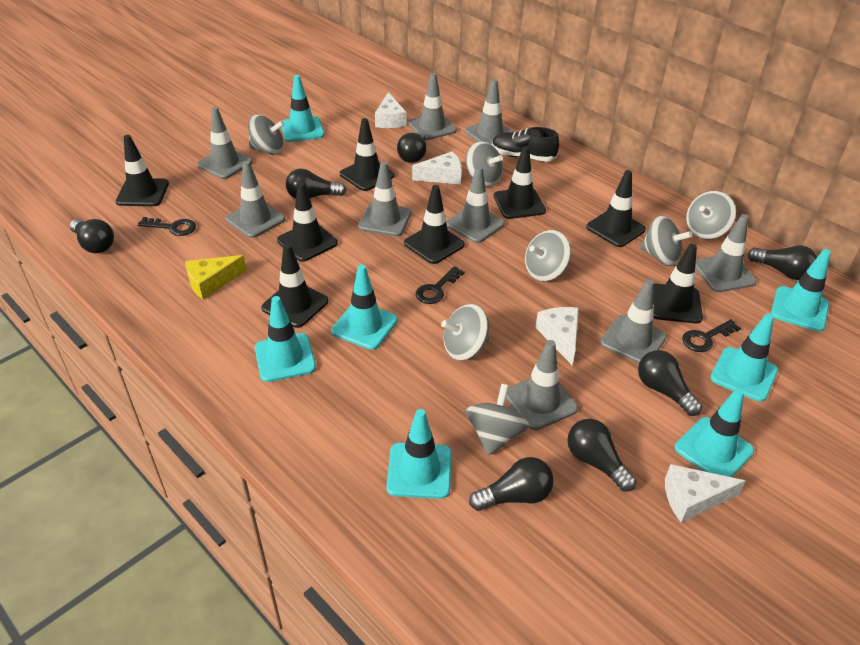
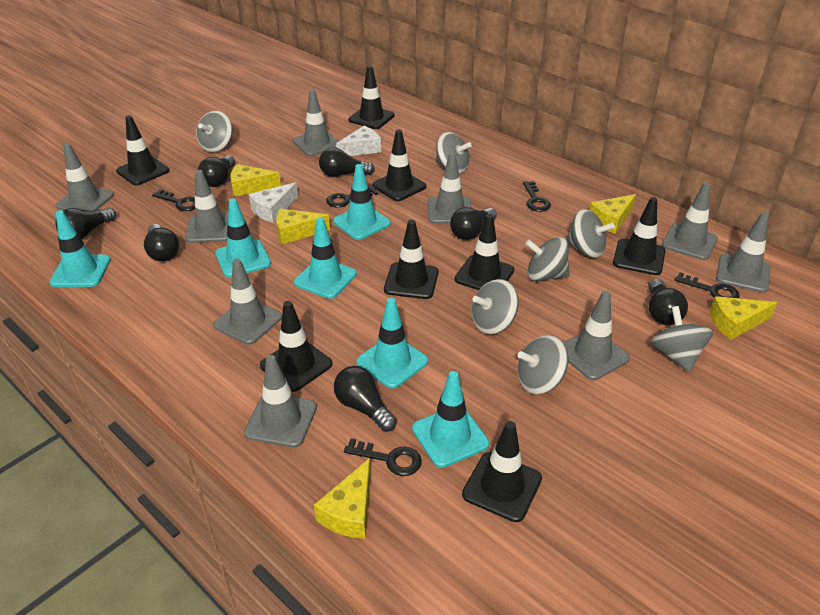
black key: 3 -> 5
black shoe: 1 -> 0
turquoise traffic cone: 7 -> 6
white cheese: 4 -> 2
yellow cheese: 1 -> 5

